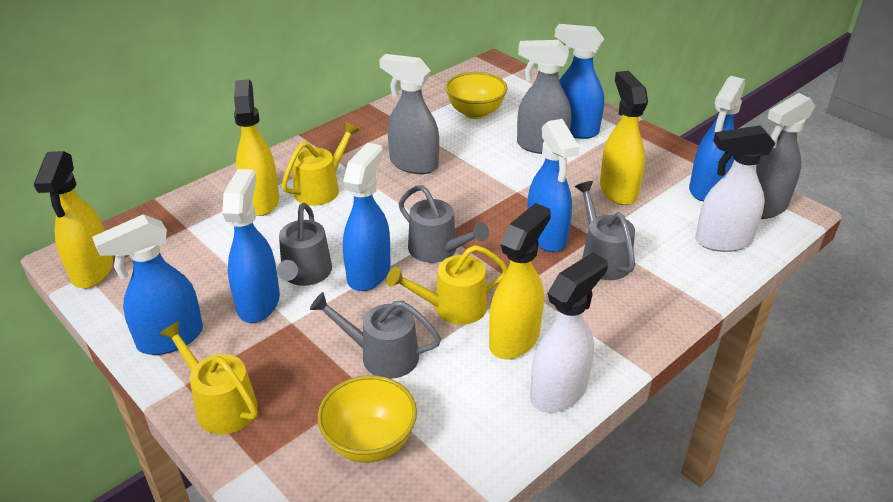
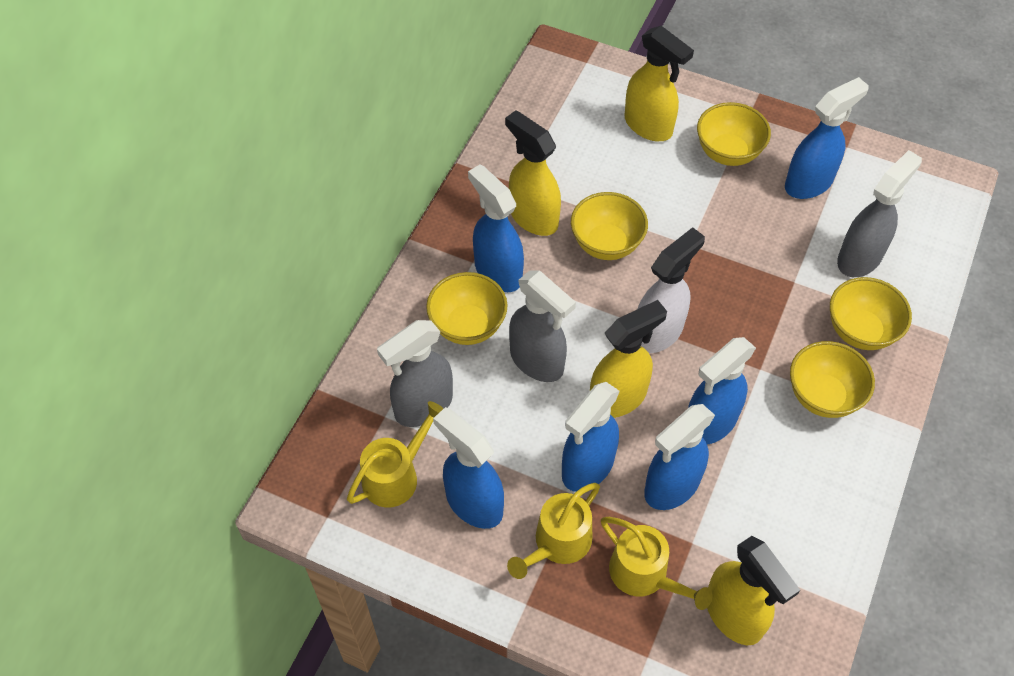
grey watering can: 4 -> 0
white spray bottle: 2 -> 1
yellow bowl: 2 -> 5

